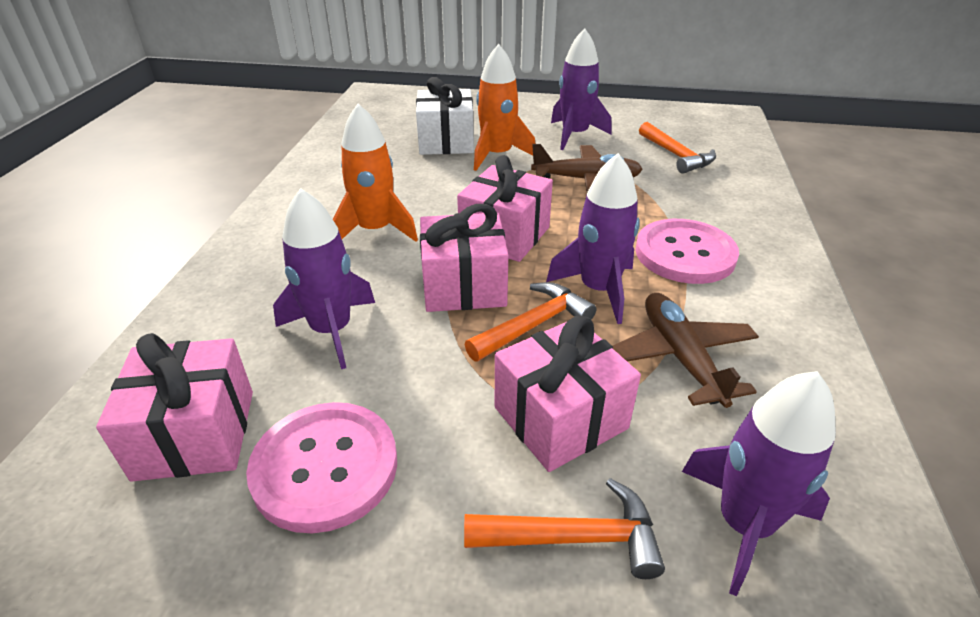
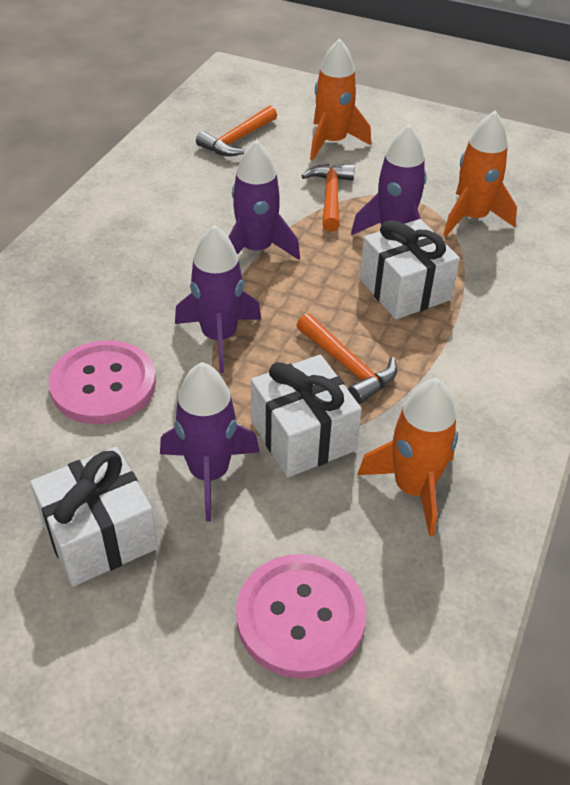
brown plane: 2 -> 0
orange rocket: 2 -> 3
pink gift: 4 -> 0
white gift: 1 -> 3

